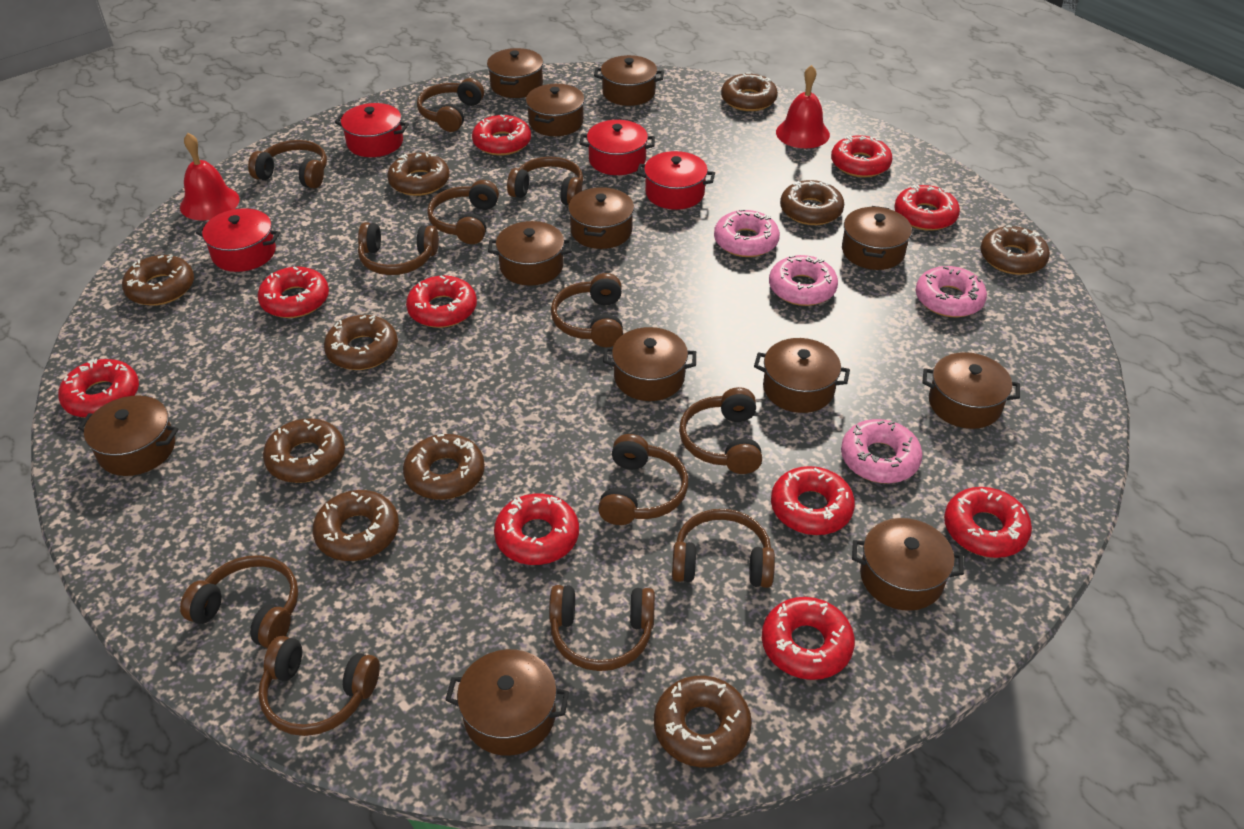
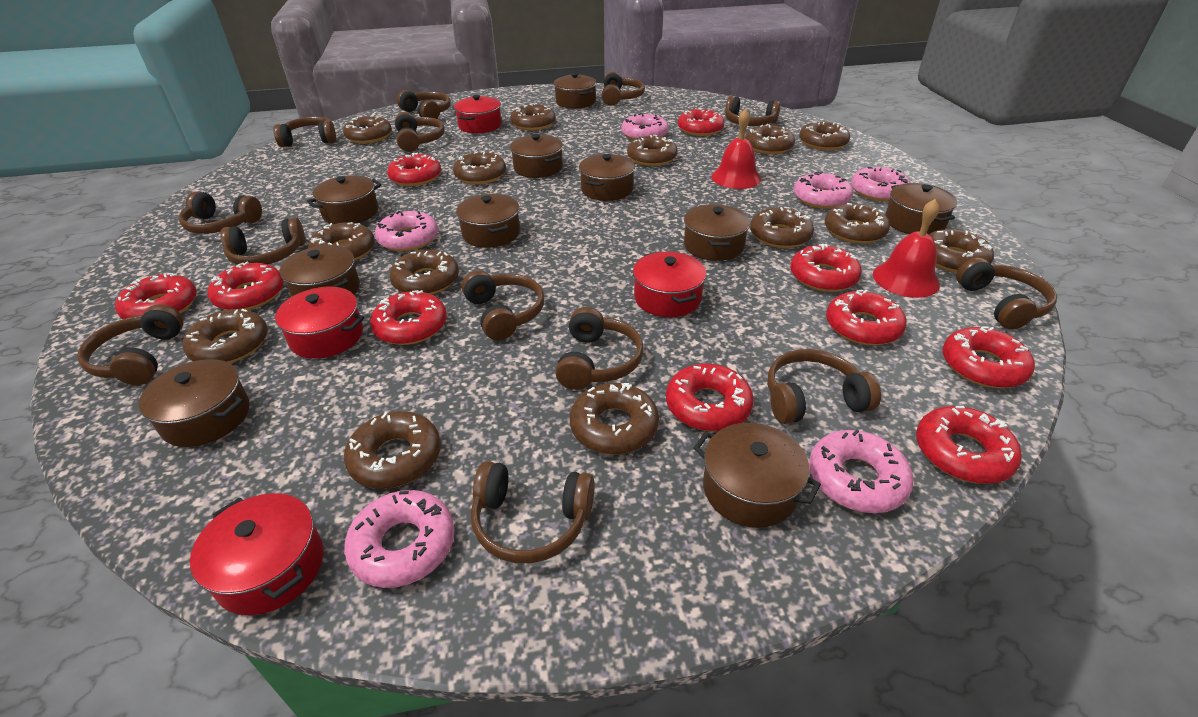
brown donut: 10 -> 14
brown headphones: 12 -> 13
brown pot: 12 -> 10
pink donut: 4 -> 6

